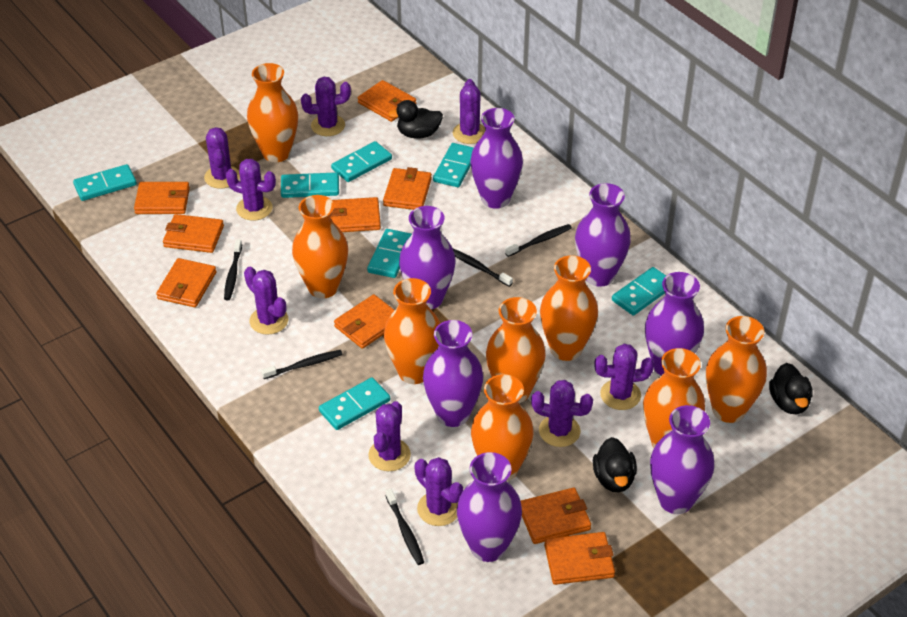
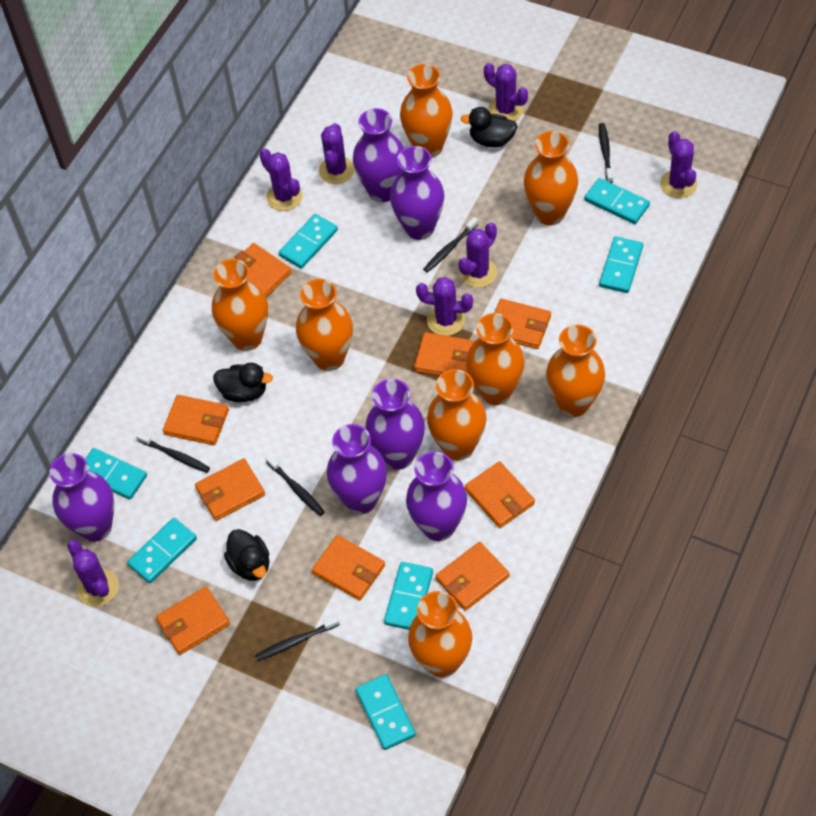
purple cactus: 9 -> 7
purple vase: 7 -> 6

